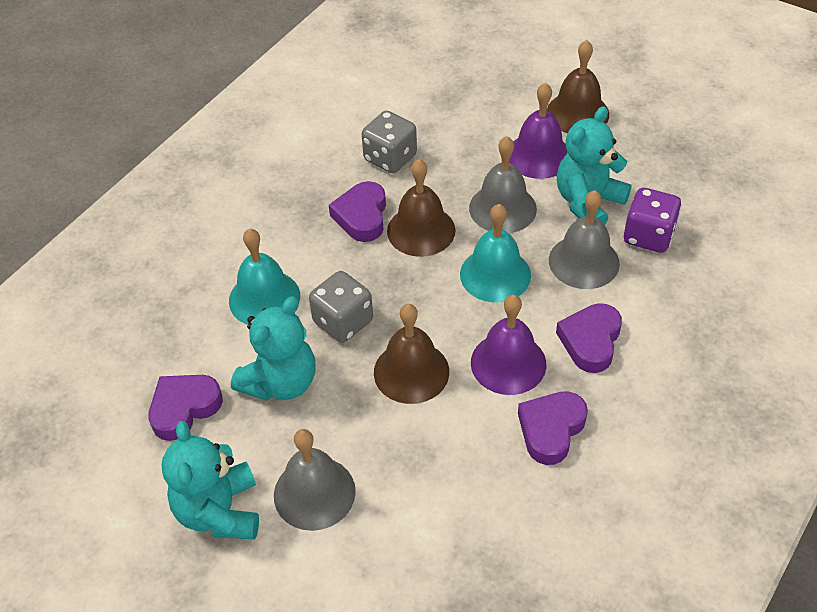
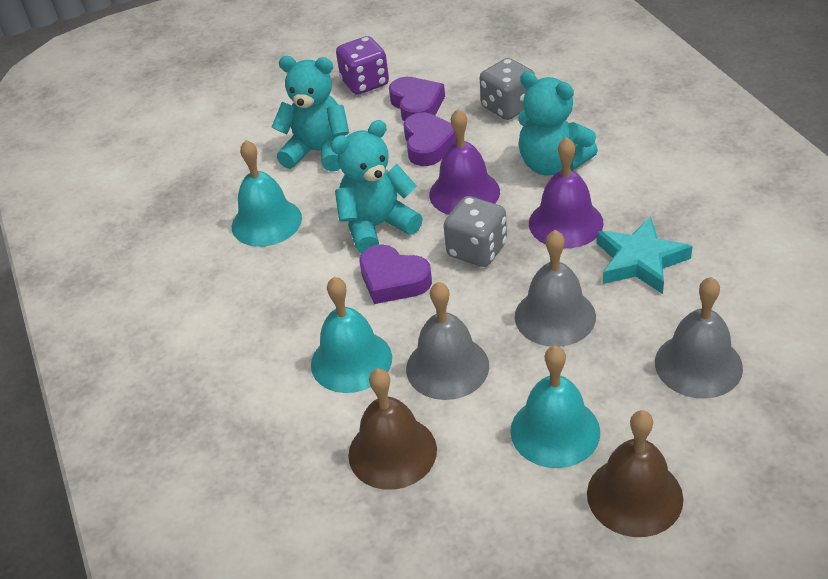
brown bell: 3 -> 2
purple heart: 4 -> 3
turquoise bell: 2 -> 3
turquoise star: 0 -> 1

